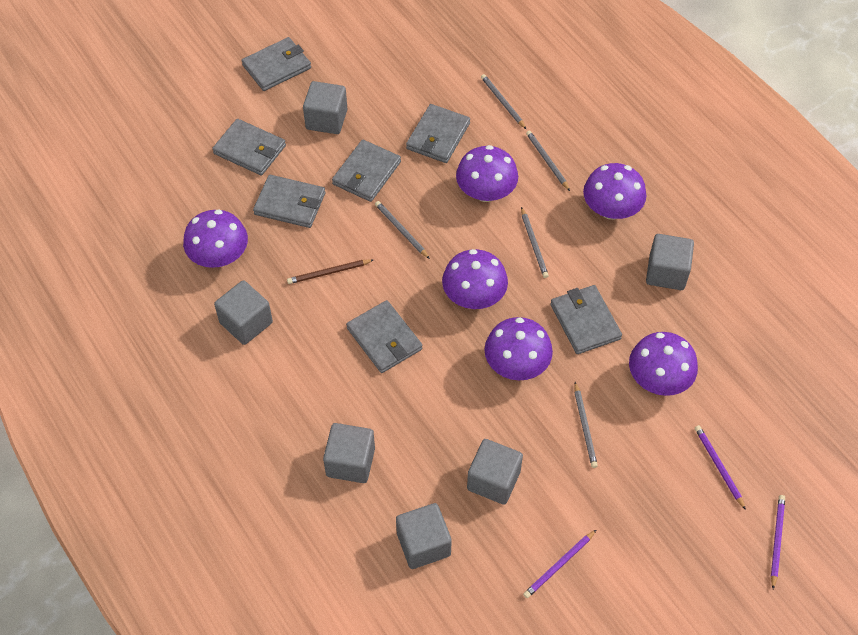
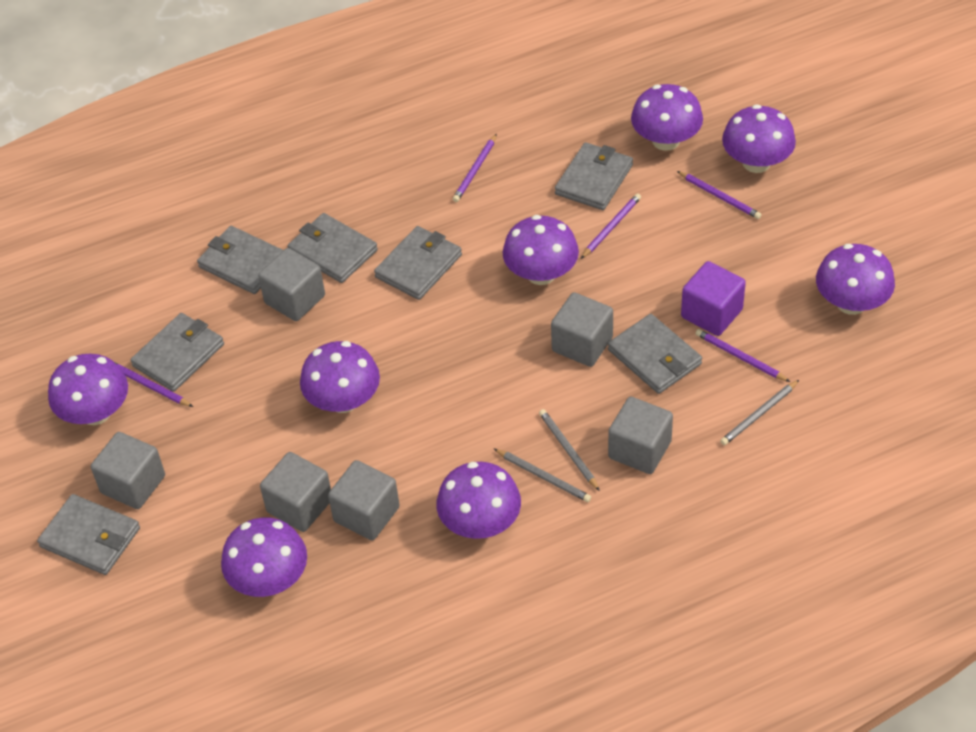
brown pencil: 1 -> 0
grey pencil: 5 -> 3
purple cube: 0 -> 1
purple mushroom: 6 -> 8
purple pencil: 3 -> 5

